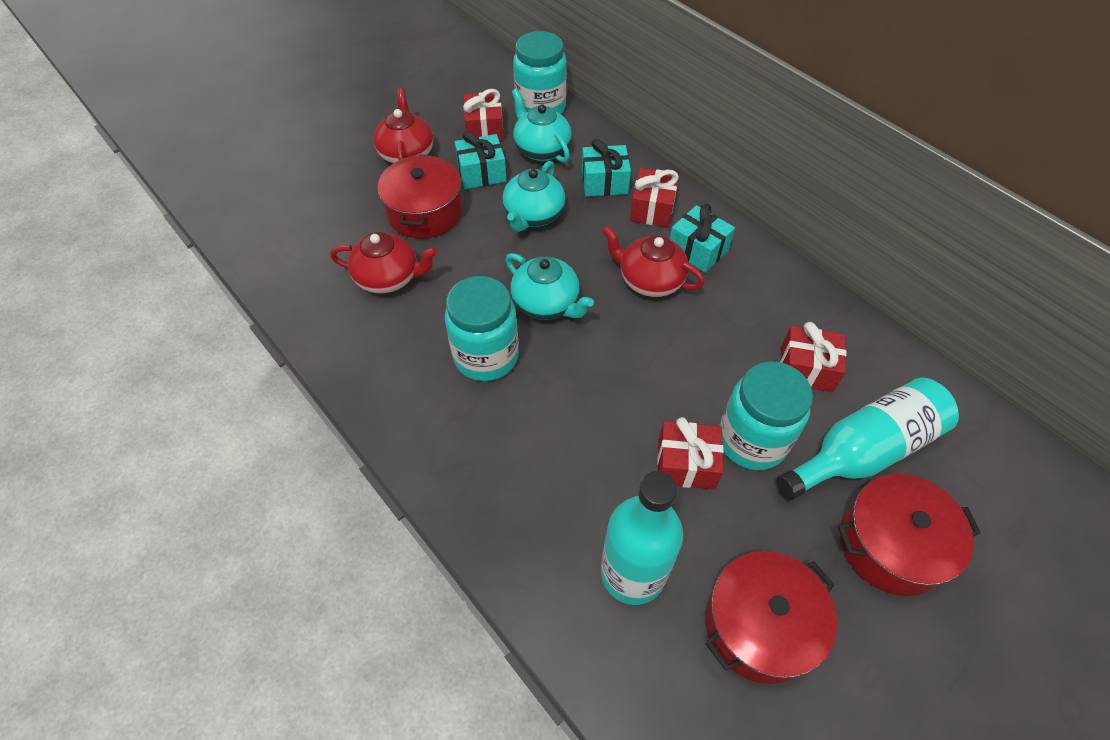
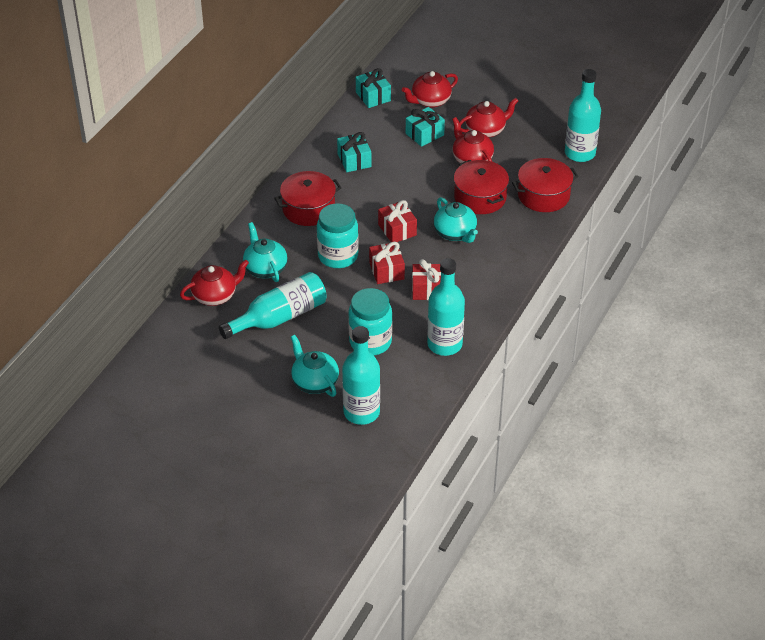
red gift: 4 -> 3
red teapot: 3 -> 4
turquoise bottle: 2 -> 4
turquoise jar: 3 -> 2

